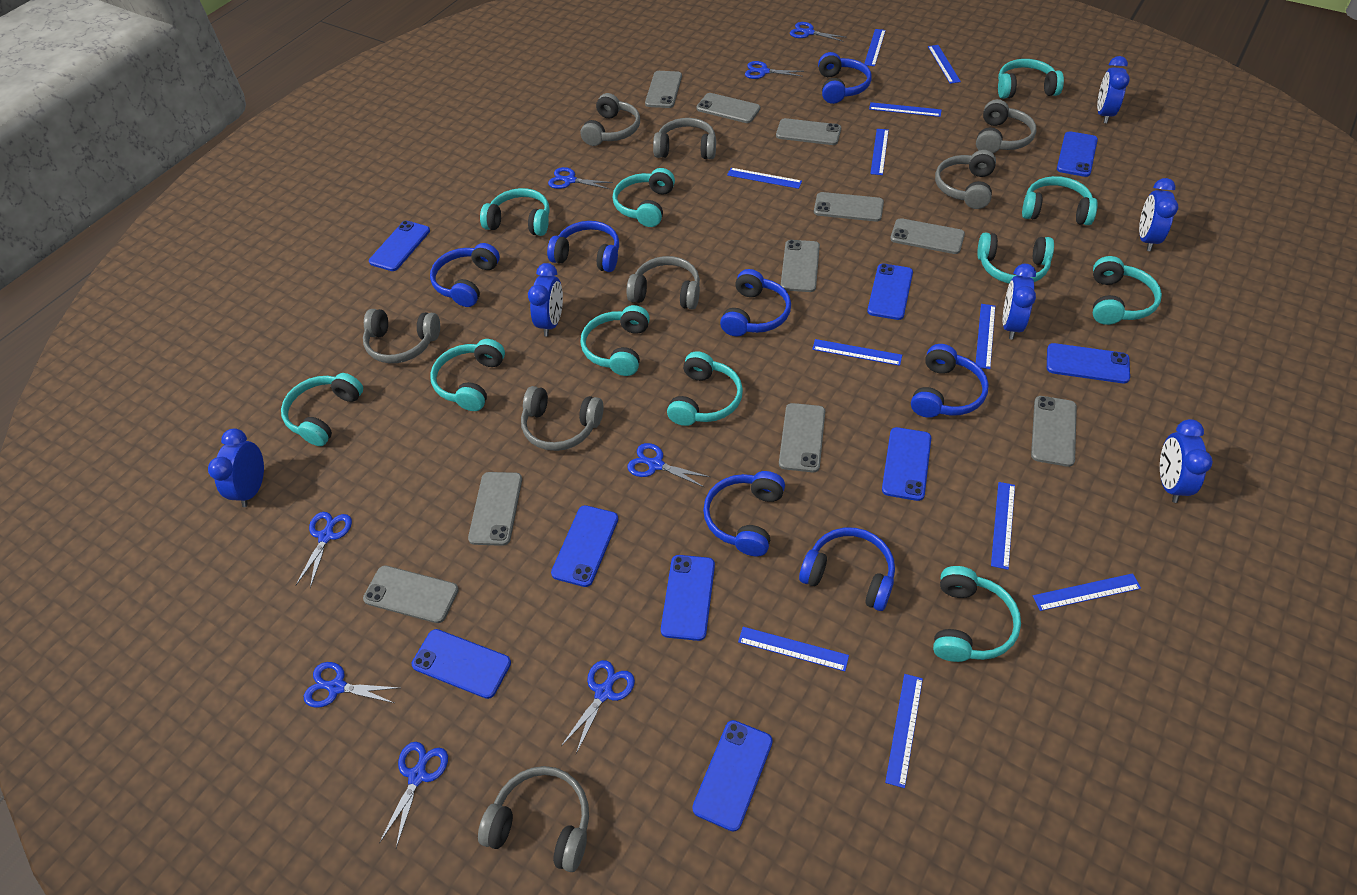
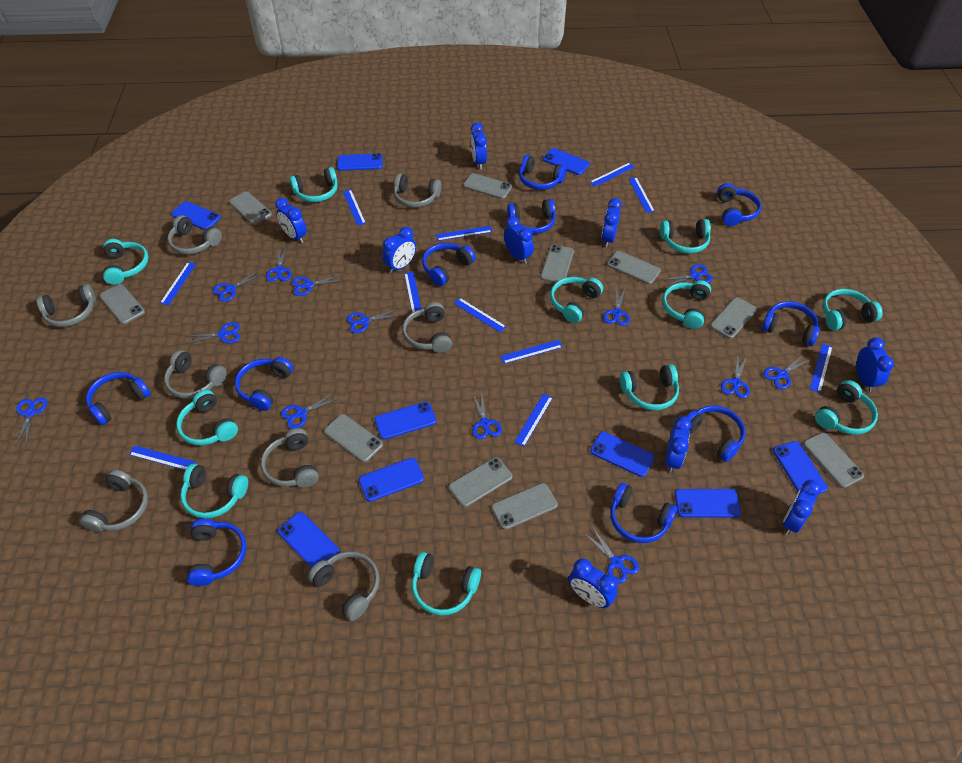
blue clock: 6 -> 9
blue headphones: 7 -> 10
blue scissors: 8 -> 13

